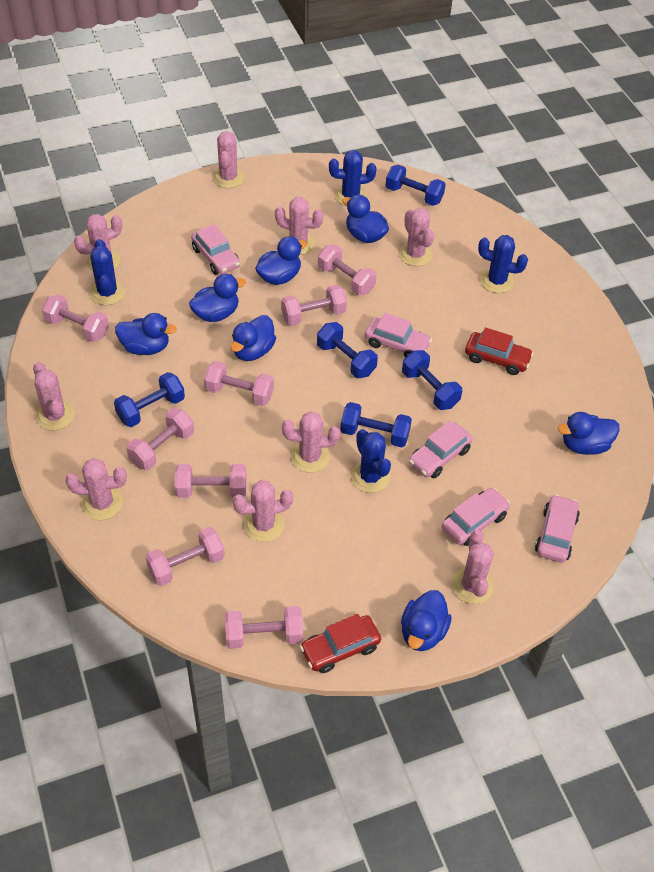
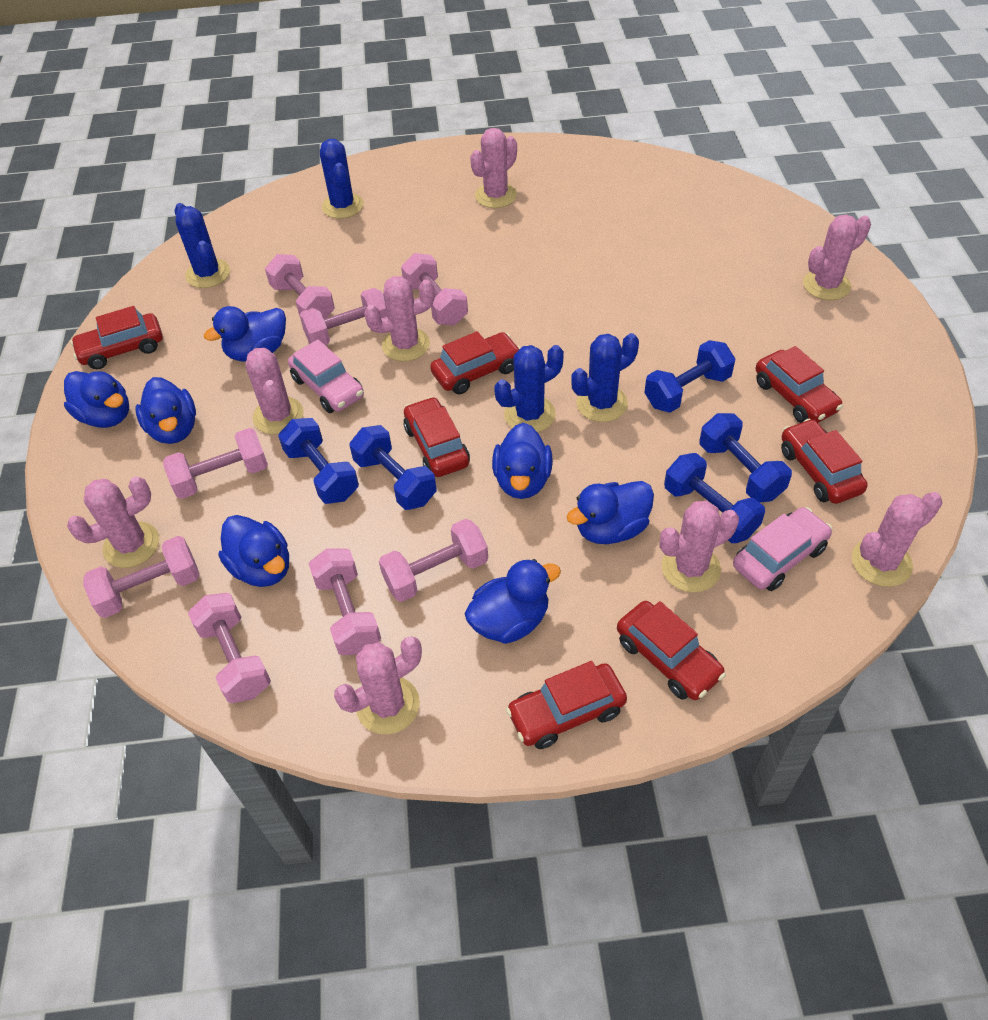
pink cactus: 9 -> 8
pink car: 5 -> 2
red car: 2 -> 7

